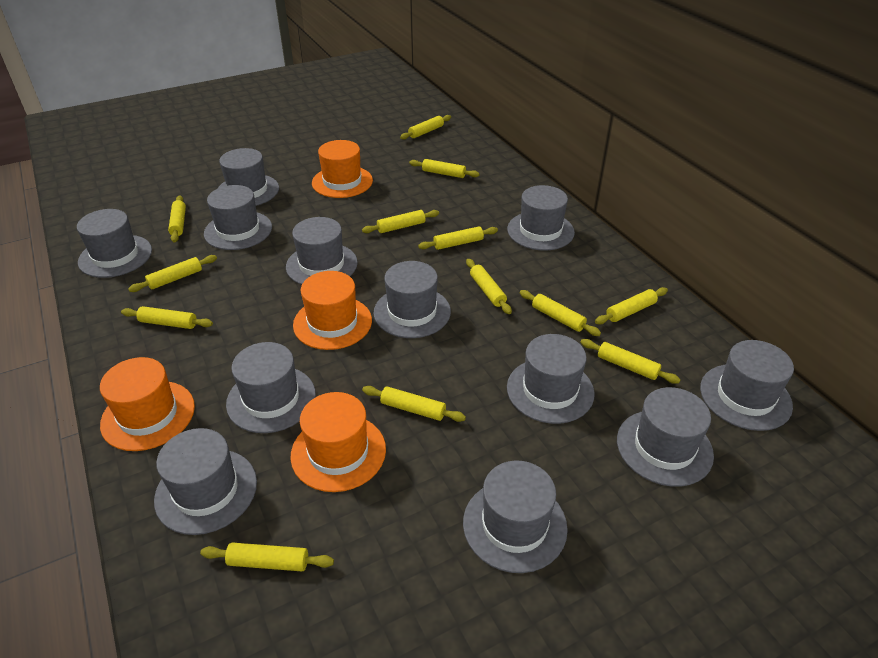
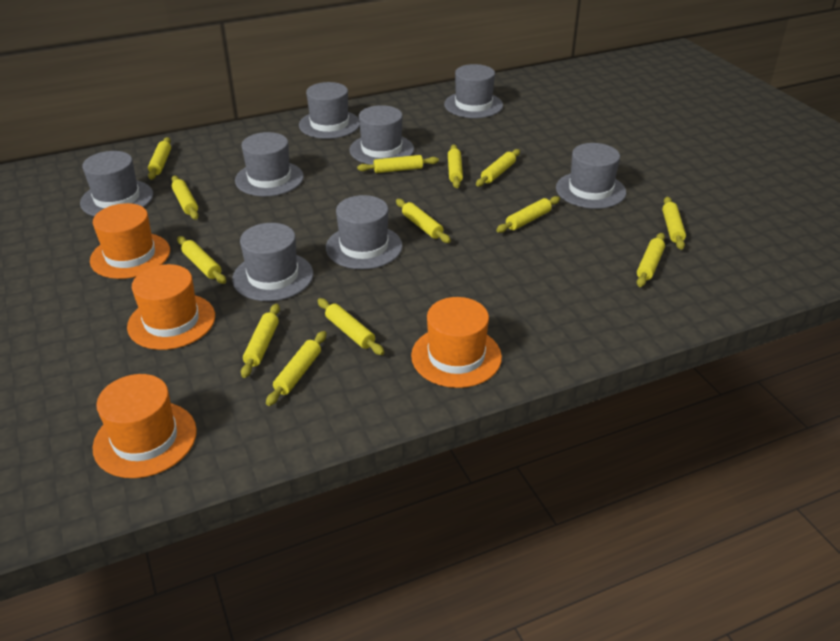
grey hat: 12 -> 8

